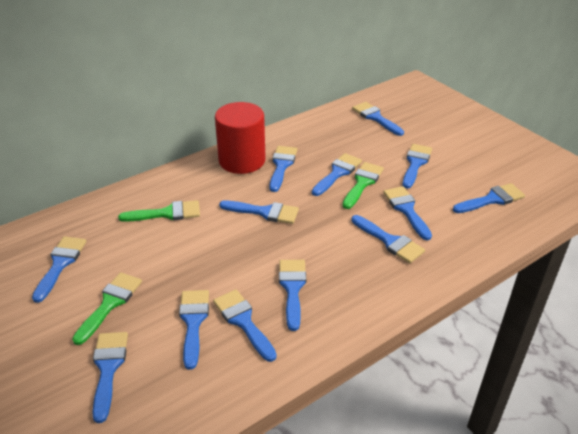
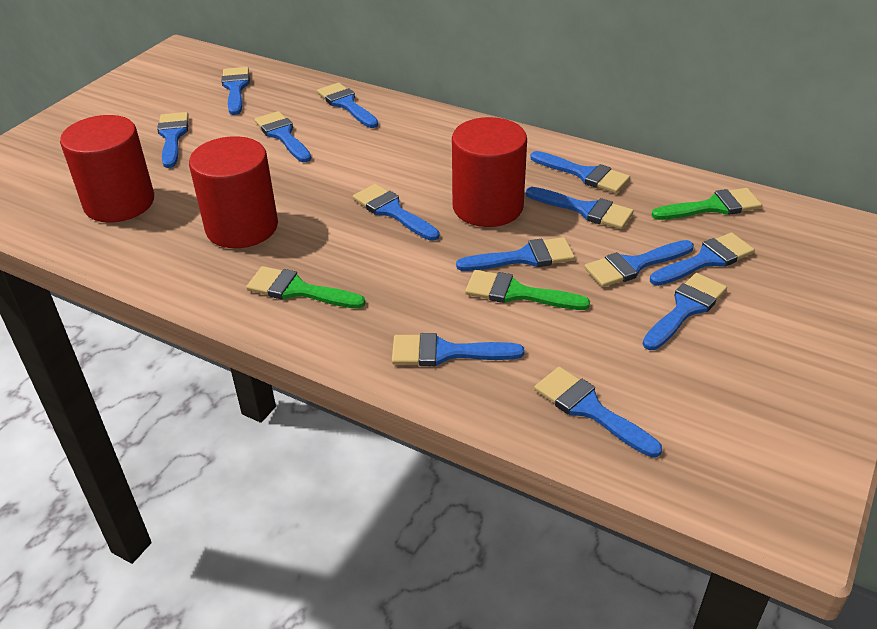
red cylinder: 1 -> 3

